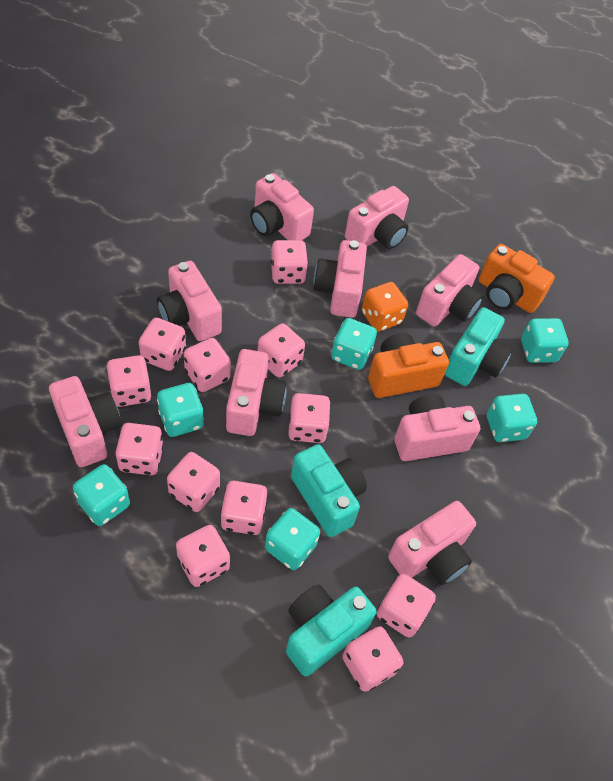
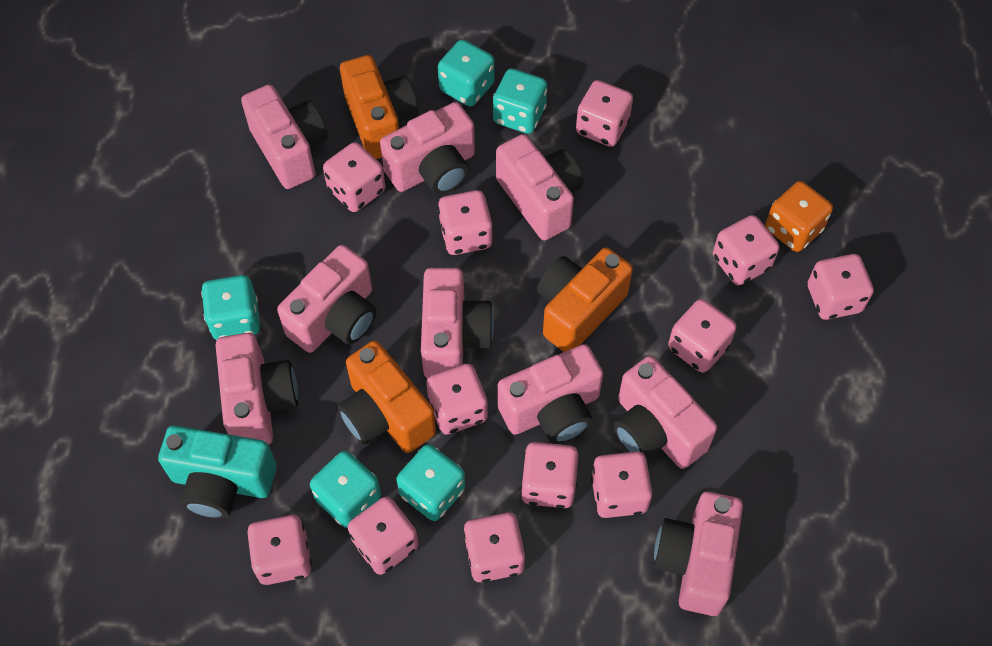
orange camera: 2 -> 3
turquoise camera: 3 -> 1
turquoise dice: 6 -> 5

